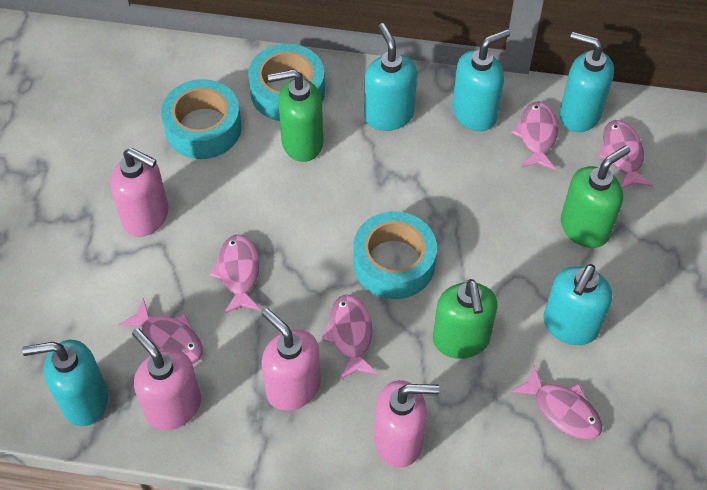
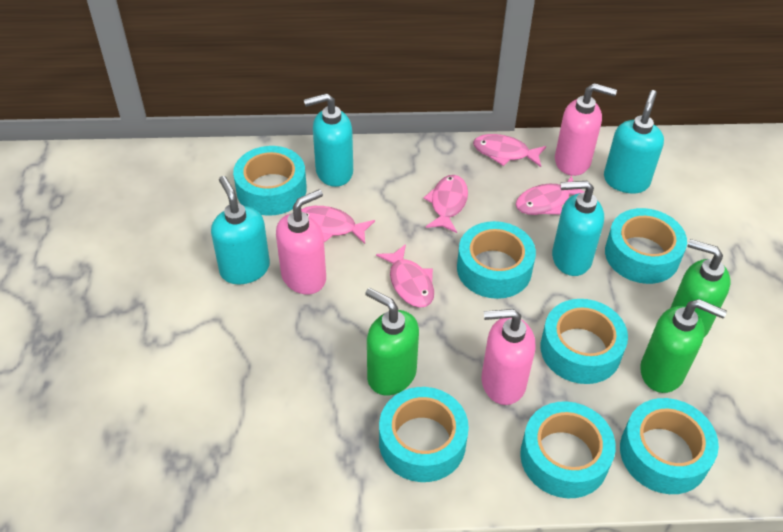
pink fish: 6 -> 5
pink soap dispenser: 4 -> 3
turquoise soap dispenser: 5 -> 4
turquoise tape: 3 -> 7

